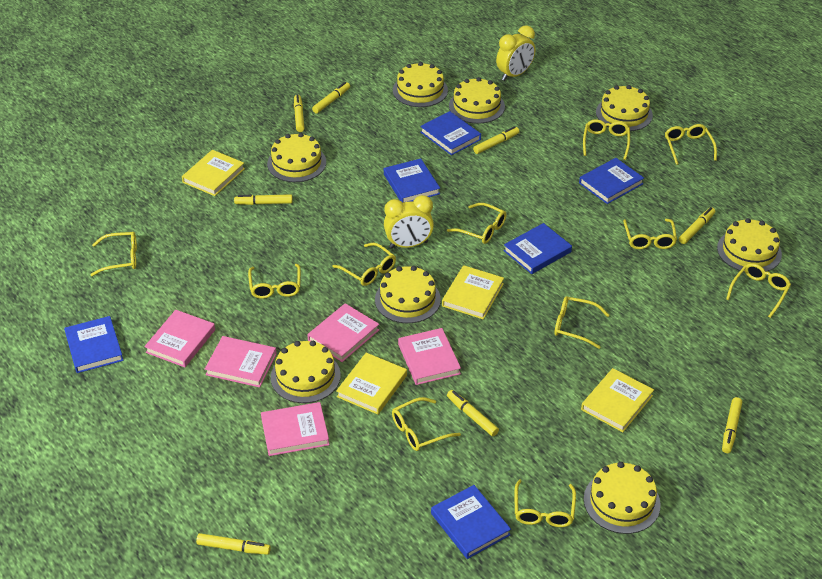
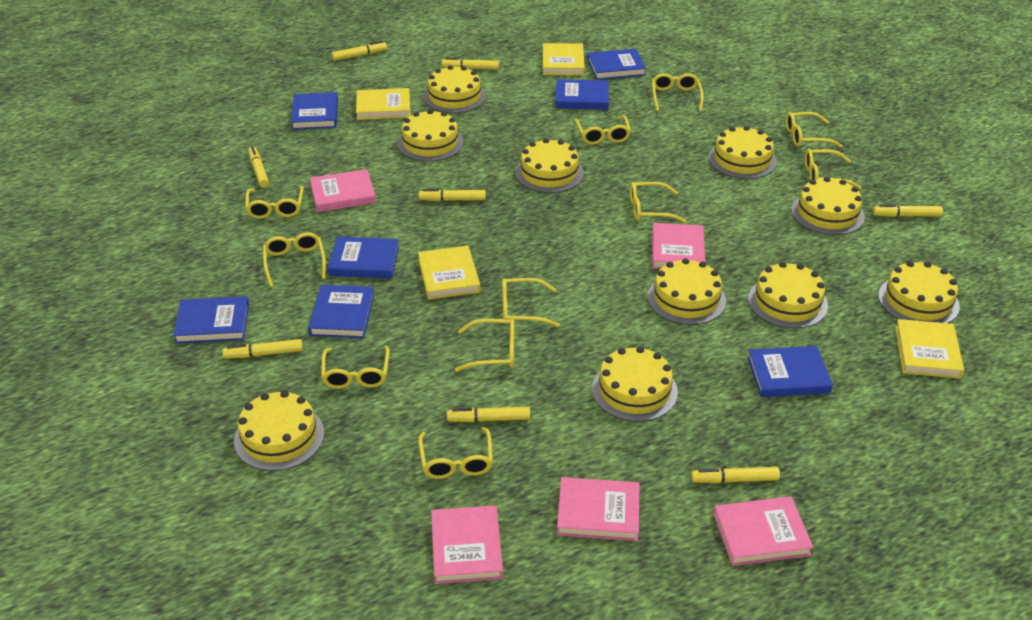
blue book: 6 -> 7
yellow cake: 8 -> 10
yellow clock: 2 -> 0

